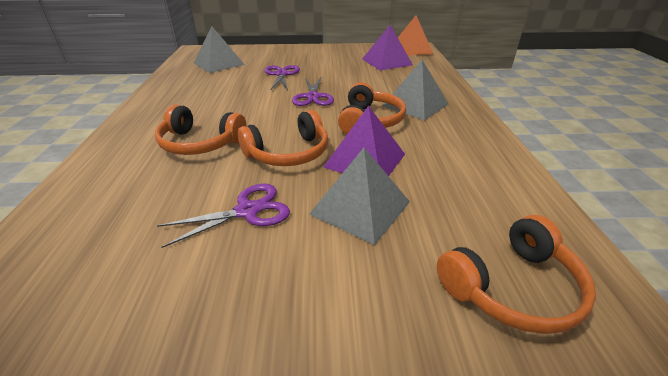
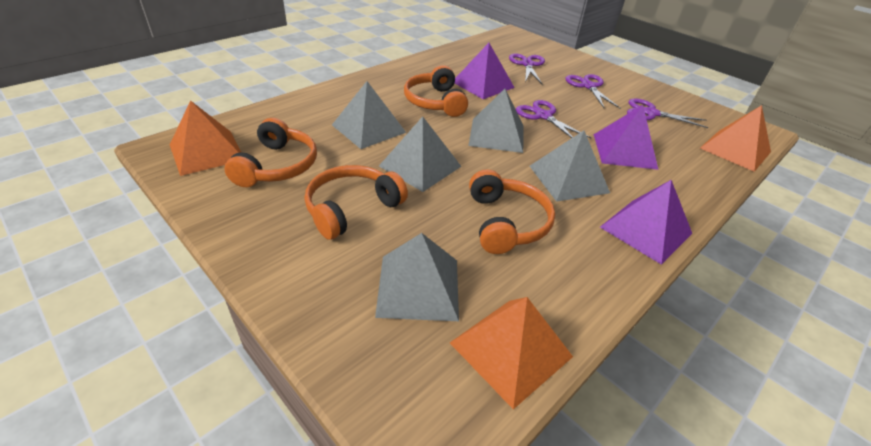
grey pyramid: 3 -> 5
orange pyramid: 1 -> 3
purple pyramid: 2 -> 3
purple scissors: 3 -> 4

